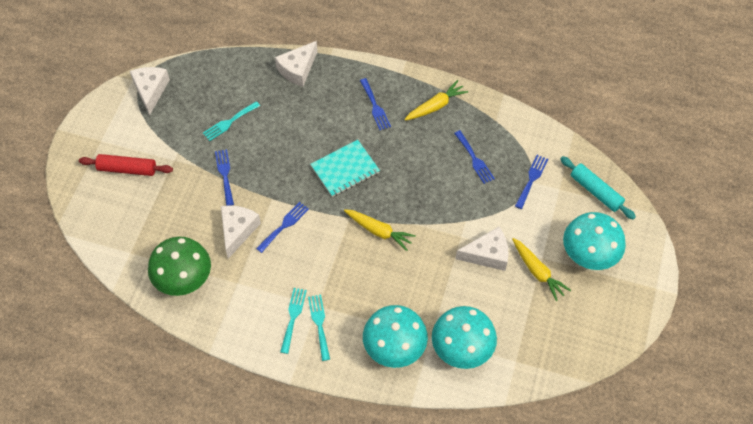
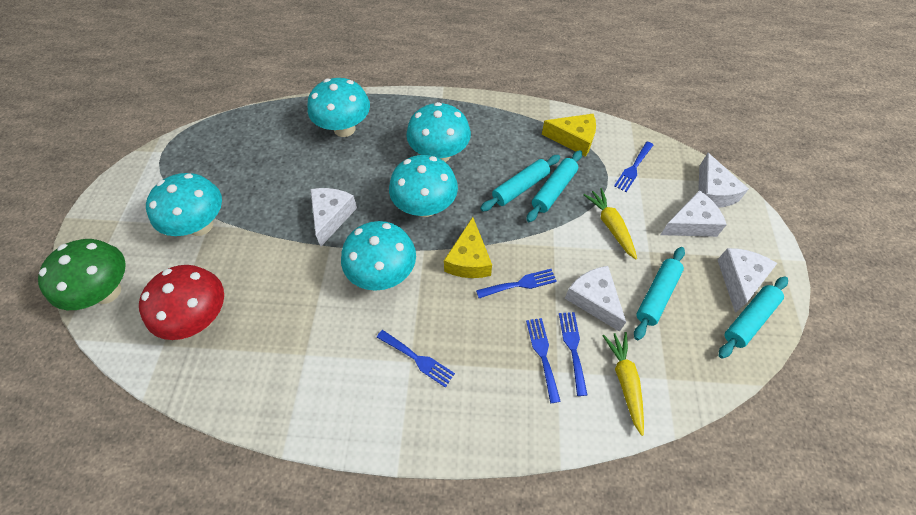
red mushroom: 0 -> 1
red rolling pin: 1 -> 0
turquoise fork: 3 -> 0
turquoise mushroom: 3 -> 5
turquoise notebook: 1 -> 0
turquoise rolling pin: 1 -> 4
white cheese: 4 -> 5
yellow carrot: 3 -> 2
yellow cheese: 0 -> 2

